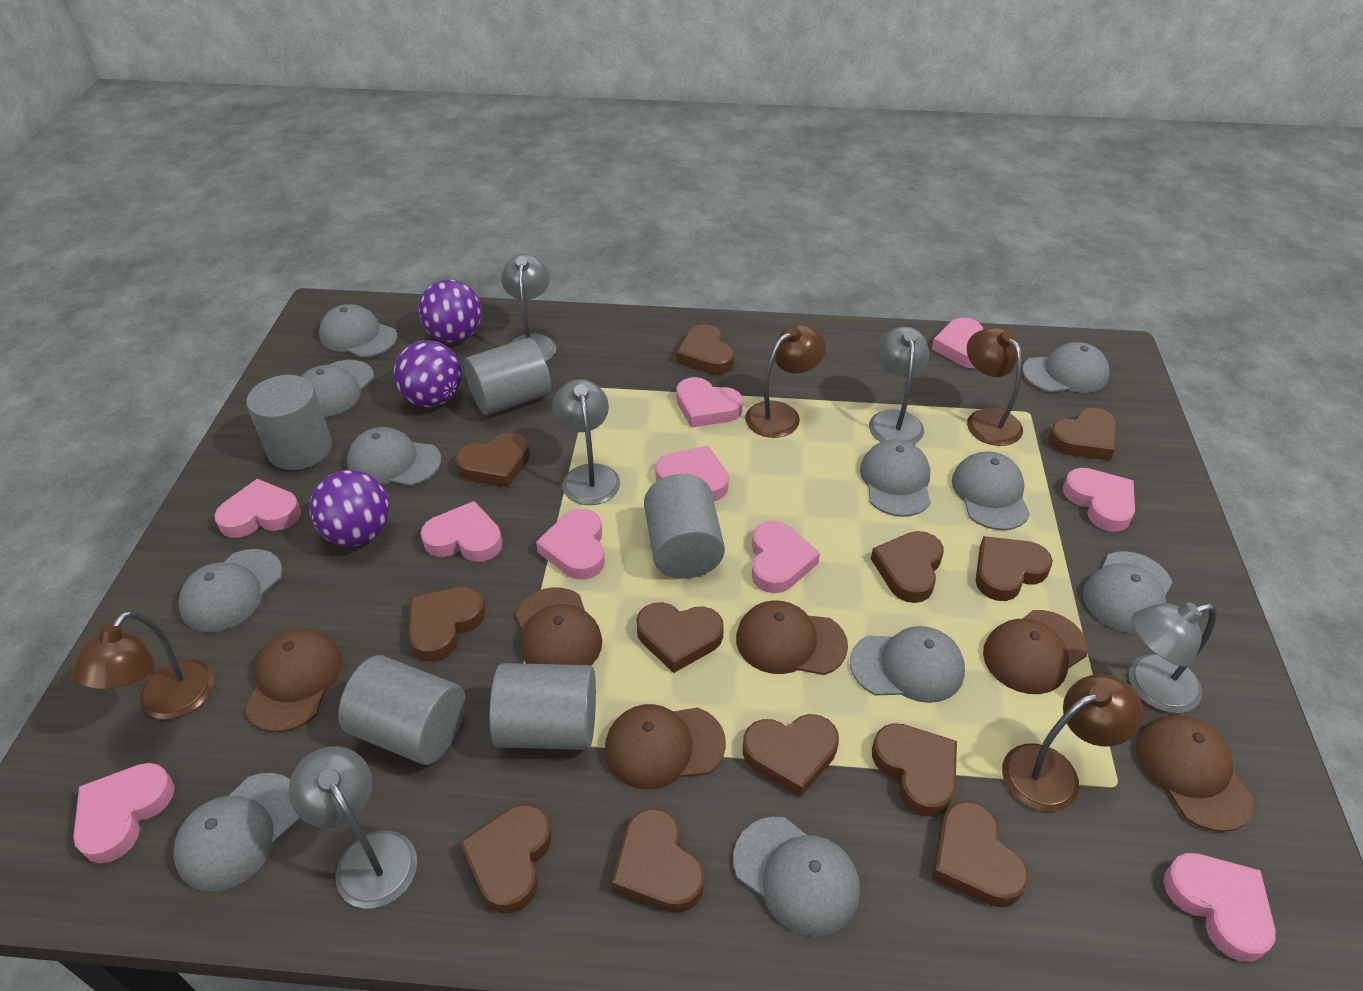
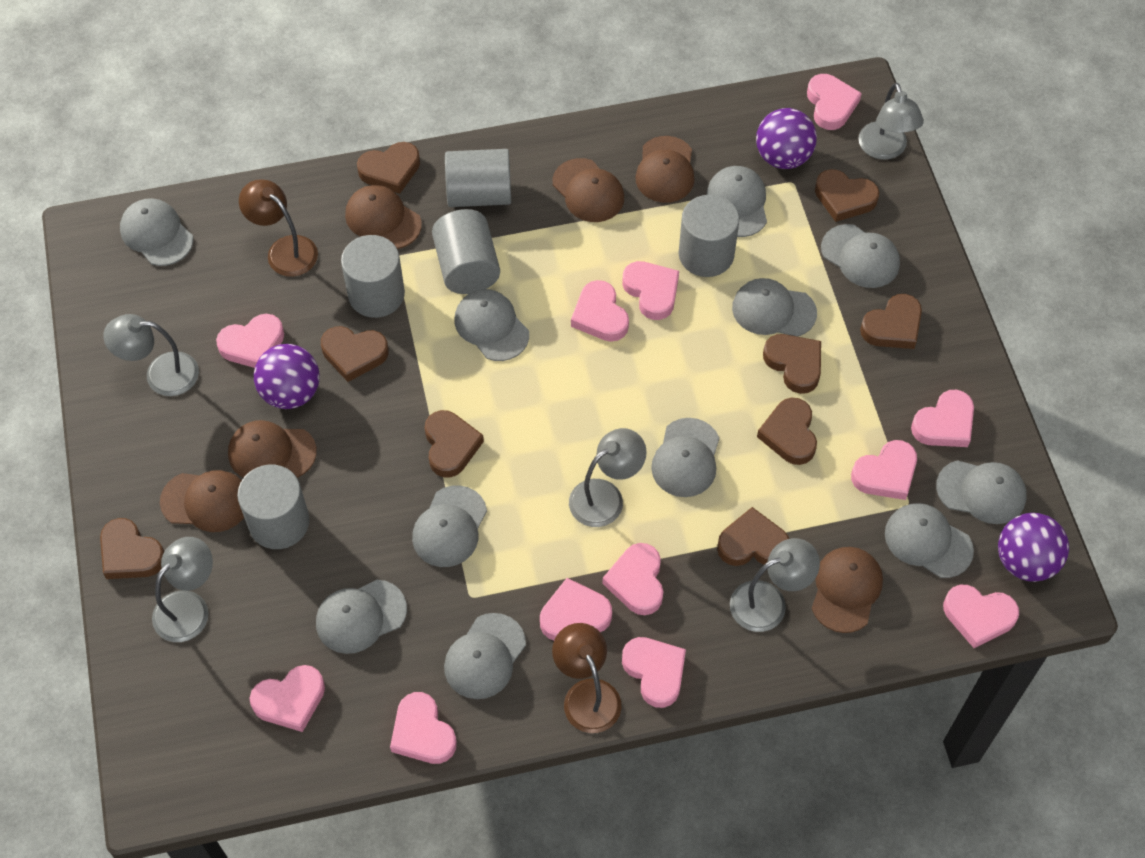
brown heart: 12 -> 9
brown lamp: 4 -> 2
pink heart: 10 -> 12

